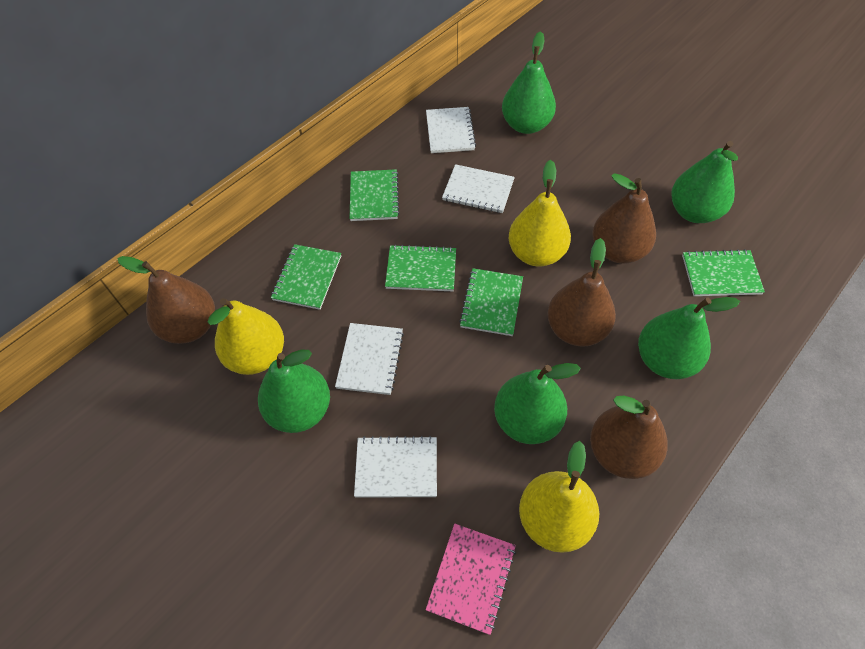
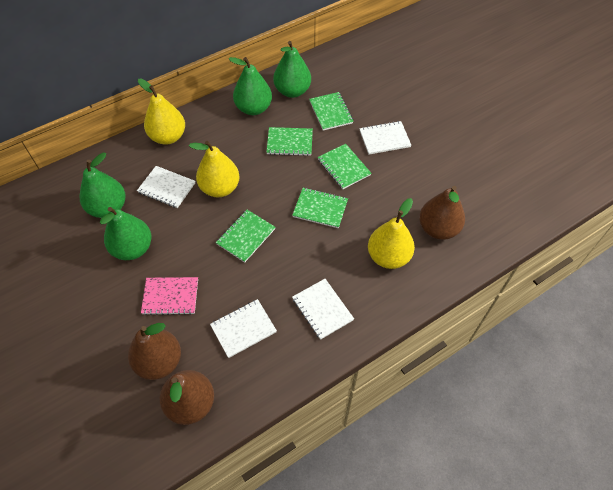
brown pear: 4 -> 3
green pear: 5 -> 4

